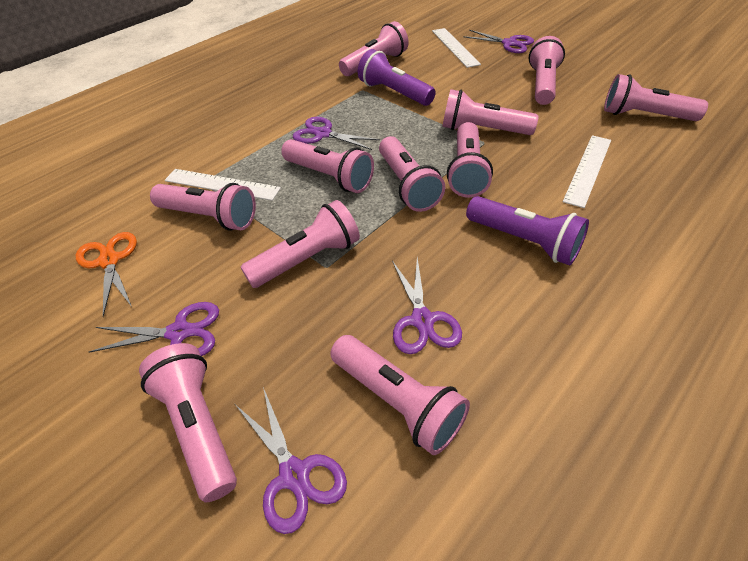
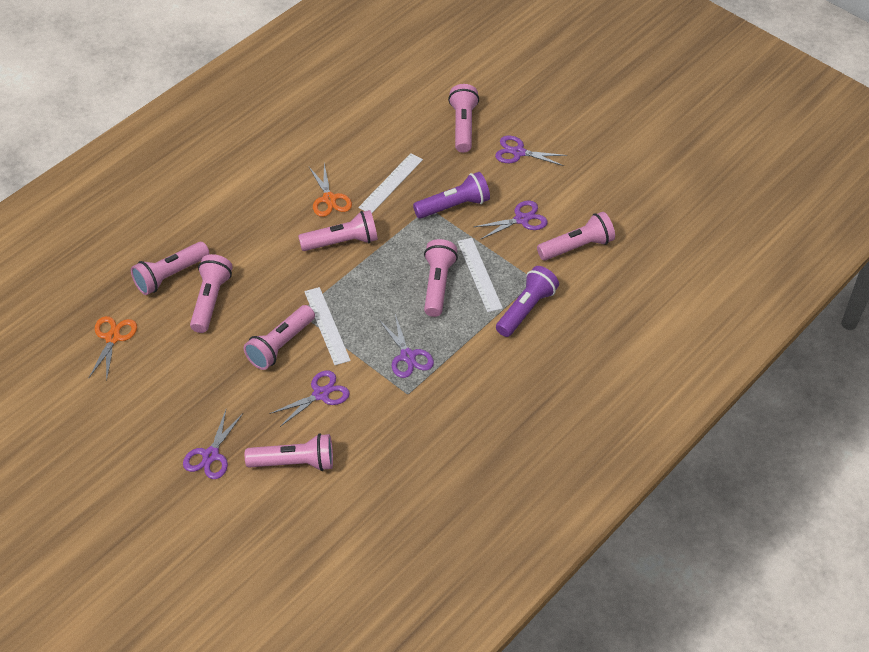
orange scissors: 1 -> 2
pink flashlight: 11 -> 8

